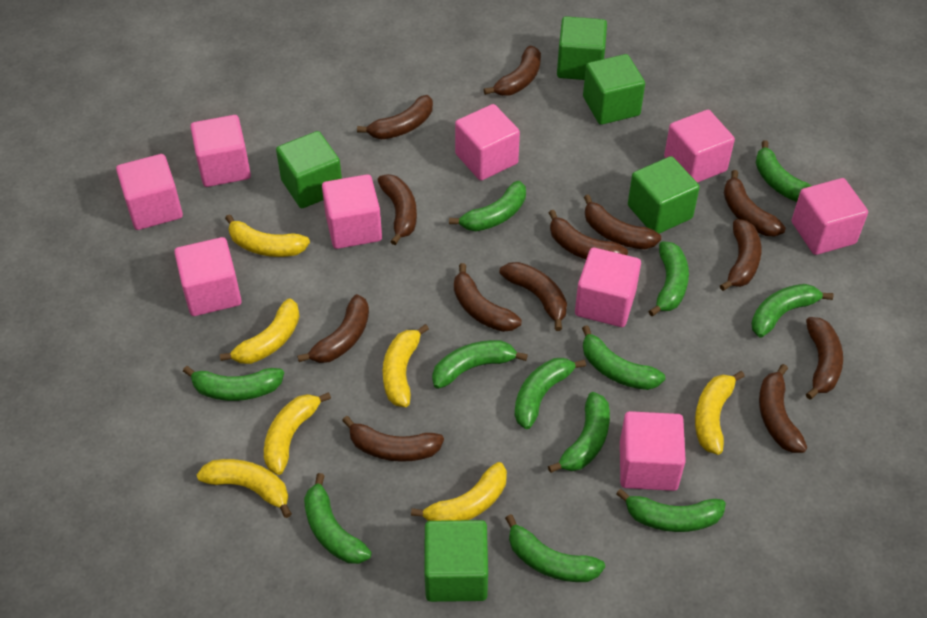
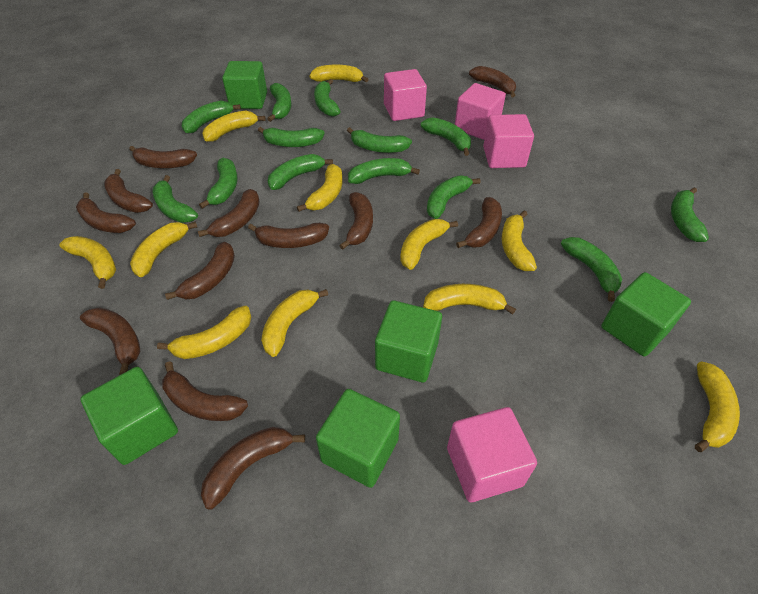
brown banana: 13 -> 12
green banana: 12 -> 13
pink cube: 9 -> 4
yellow banana: 7 -> 11

